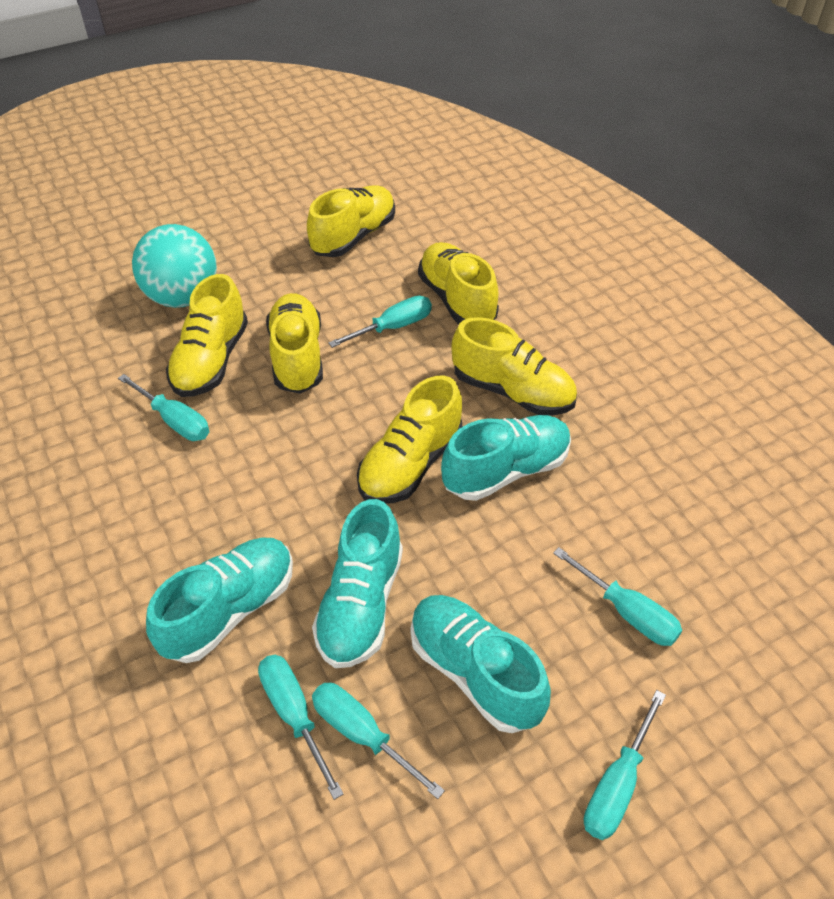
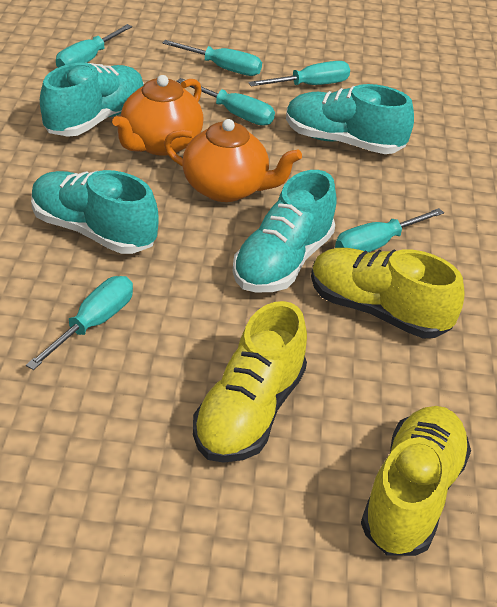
orange teapot: 0 -> 2
turquoise ball: 1 -> 0
yellow shoe: 6 -> 3

